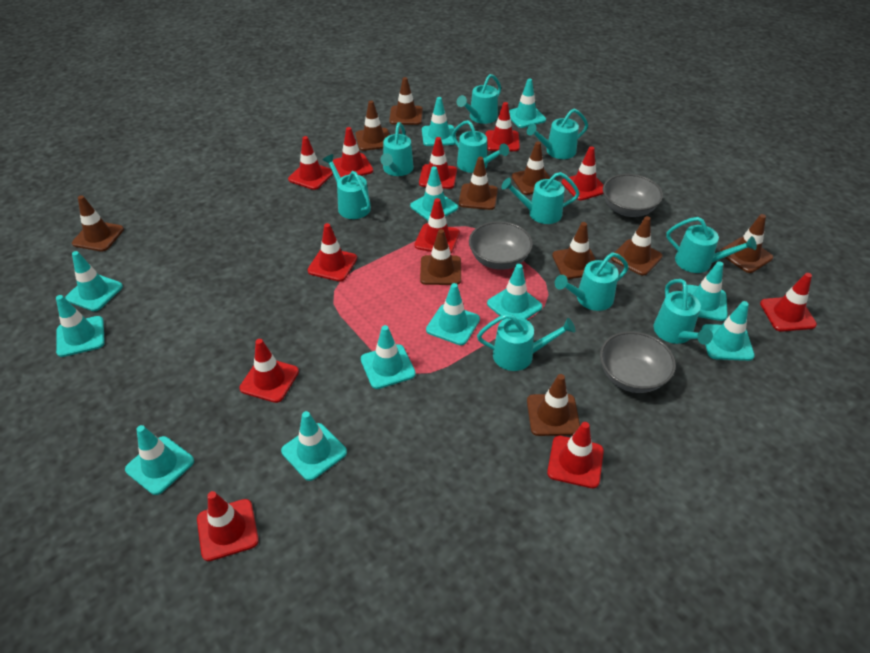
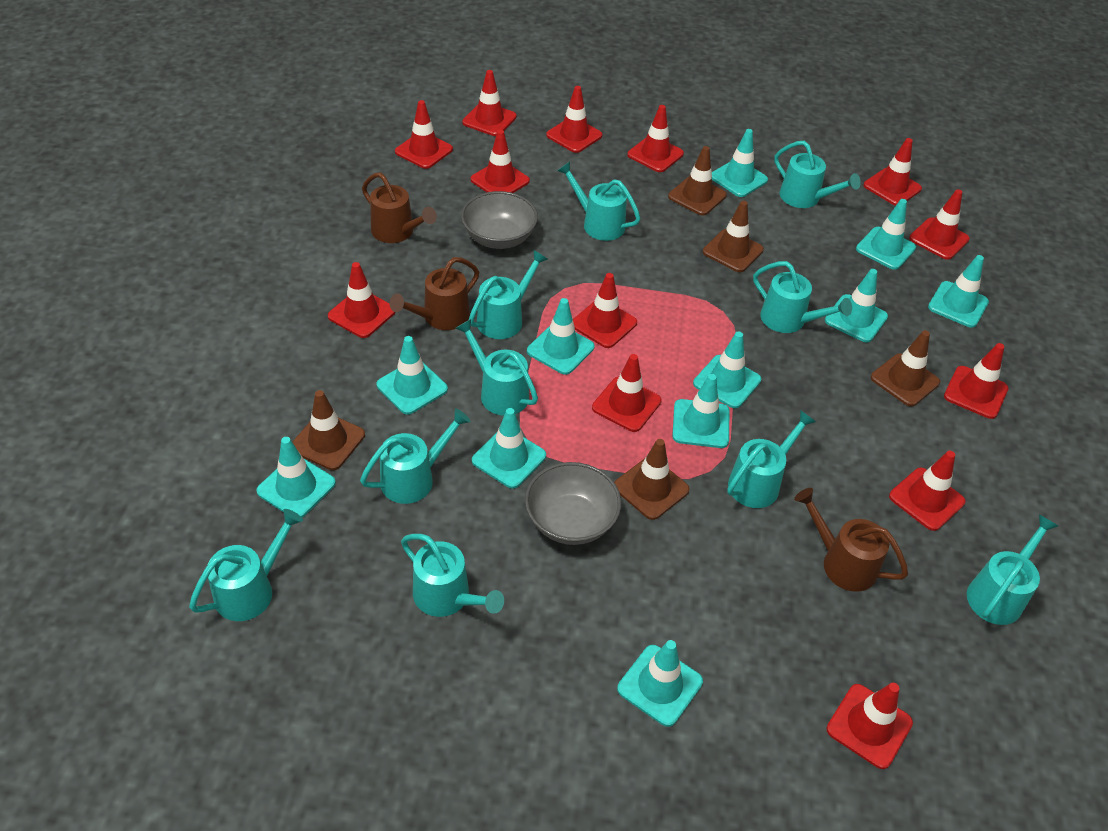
brown traffic cone: 10 -> 5
brown watering can: 0 -> 3
grey bowl: 3 -> 2
red traffic cone: 11 -> 13
turquoise traffic cone: 12 -> 11

